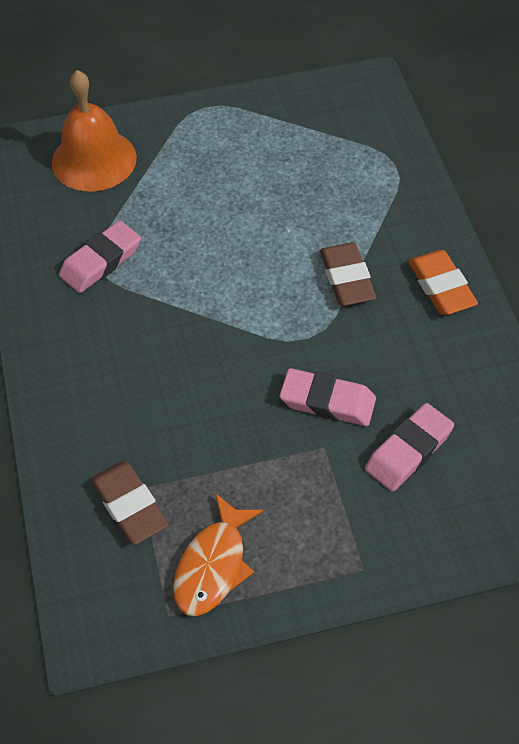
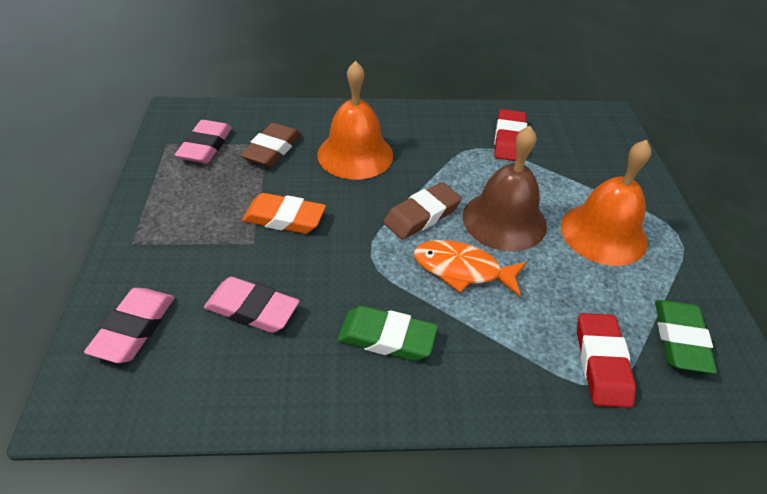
brown bell: 0 -> 1
green eraser: 0 -> 2
orange bell: 1 -> 2
red eraser: 0 -> 2

